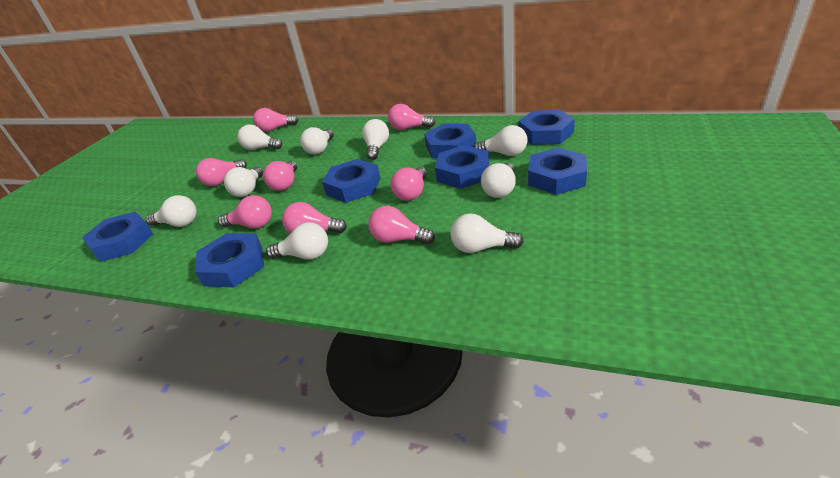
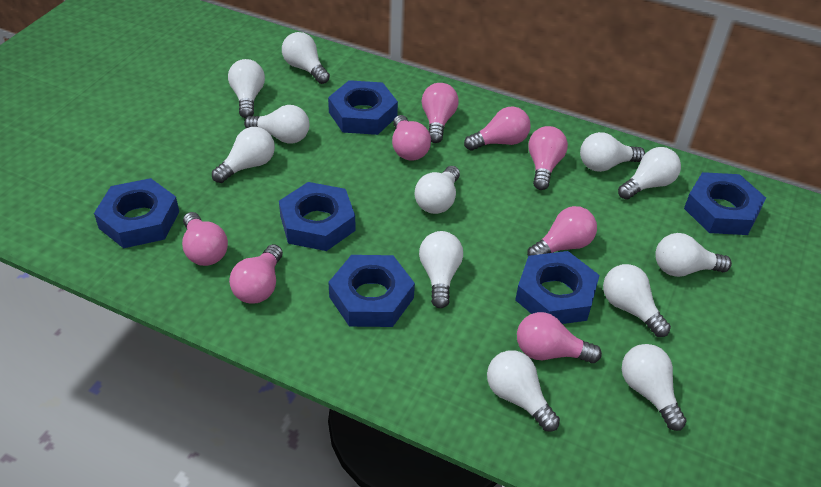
blue nut: 7 -> 6
white light bulb: 9 -> 12

